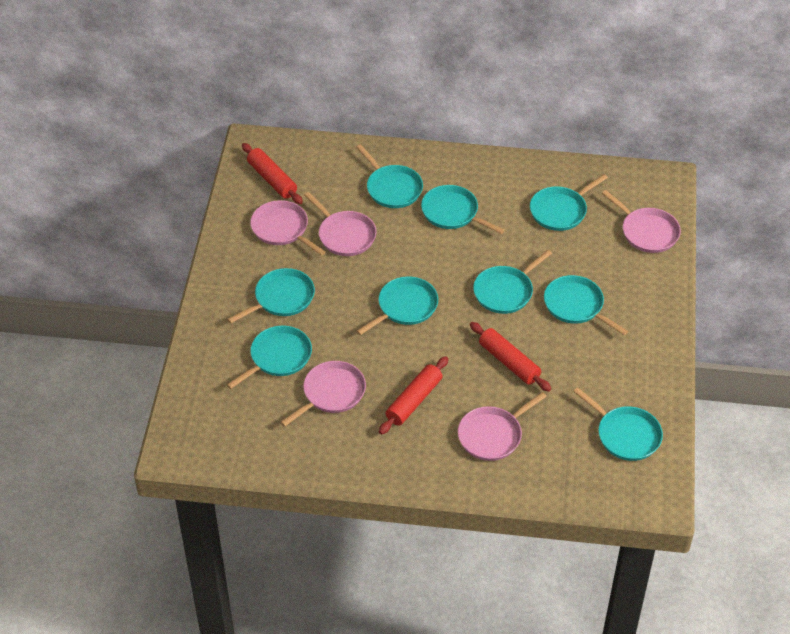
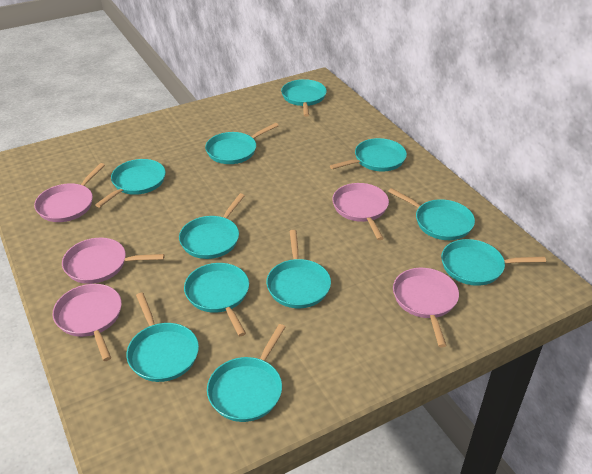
red rolling pin: 3 -> 0
turquoise pan: 9 -> 11

